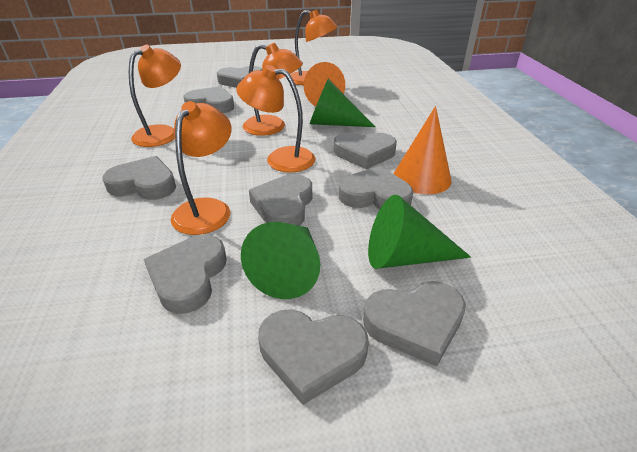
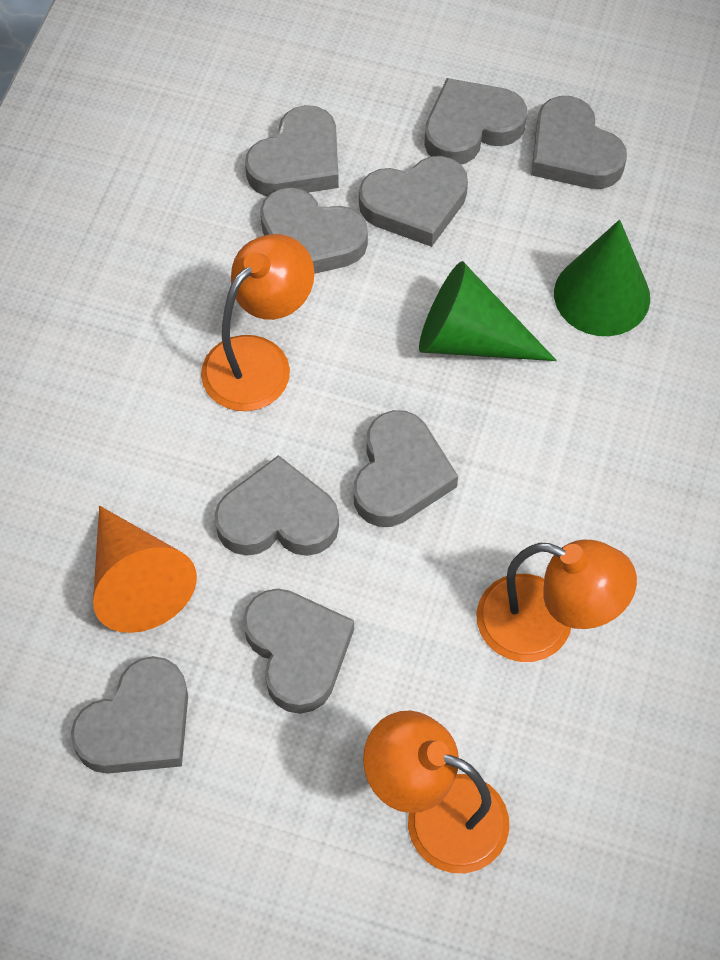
green cone: 3 -> 2
orange cone: 2 -> 1
orange lamp: 5 -> 3

